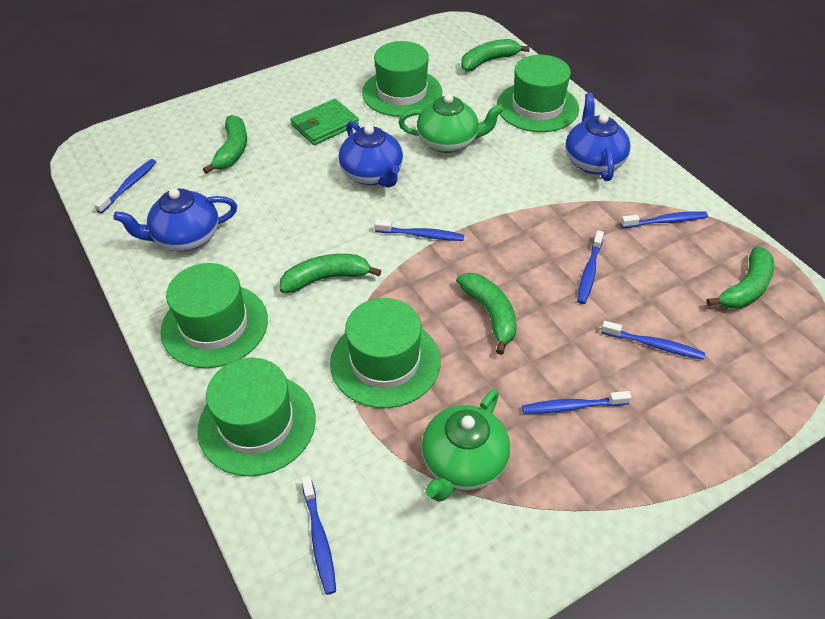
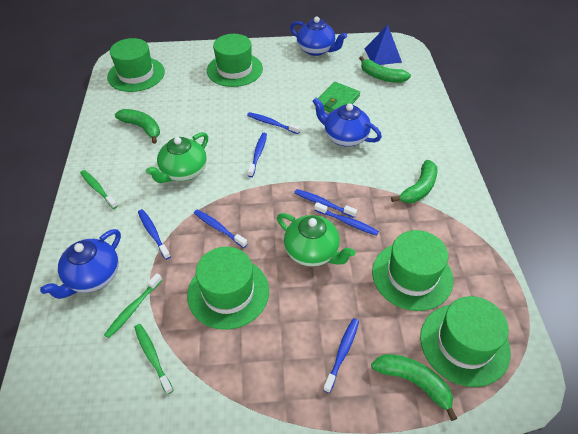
blue pyramid: 0 -> 1
green banana: 5 -> 4
green toothbrush: 0 -> 3

